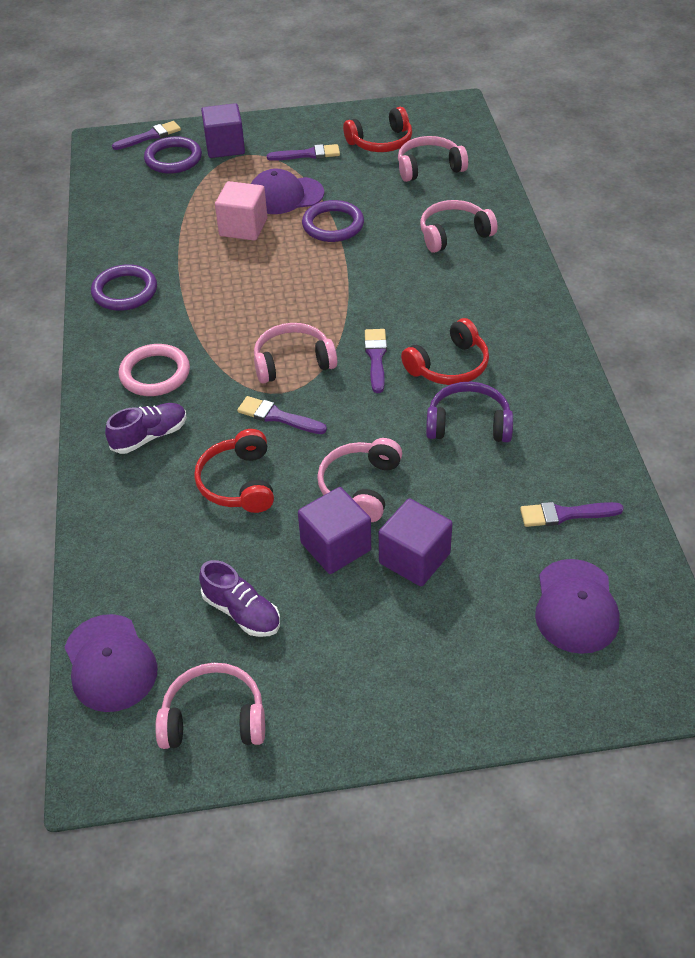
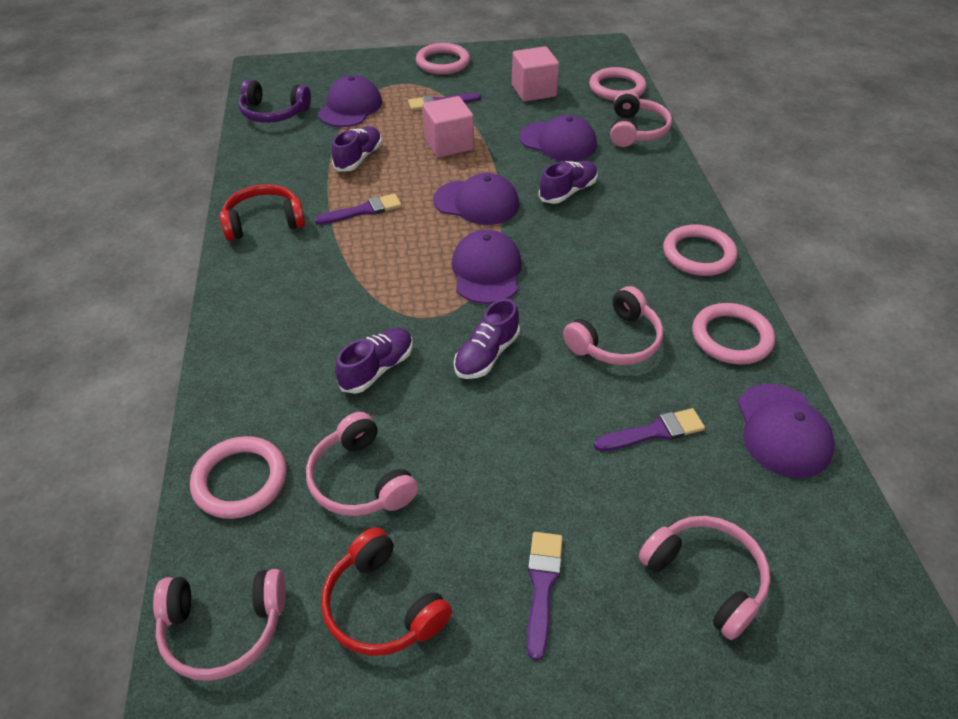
pink cube: 1 -> 2
pink ring: 1 -> 5
purple brush: 5 -> 4
purple cap: 3 -> 5
purple cube: 3 -> 0
purple ring: 3 -> 0
purple shoe: 2 -> 4
red headphones: 3 -> 2

